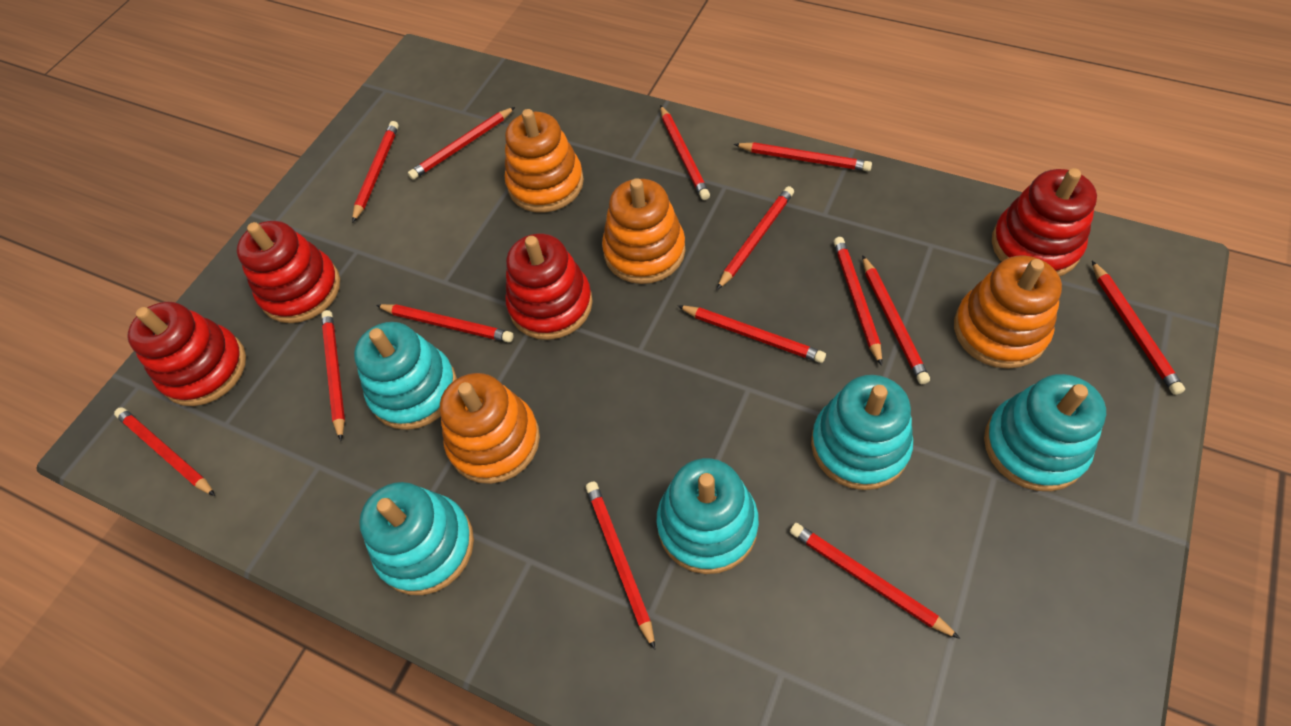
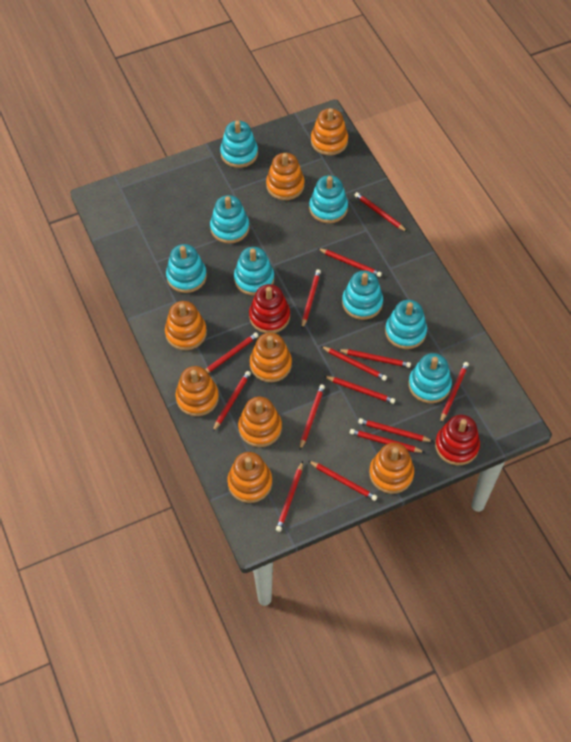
orange stacking toy: 4 -> 8
red stacking toy: 4 -> 2
turquoise stacking toy: 5 -> 8

